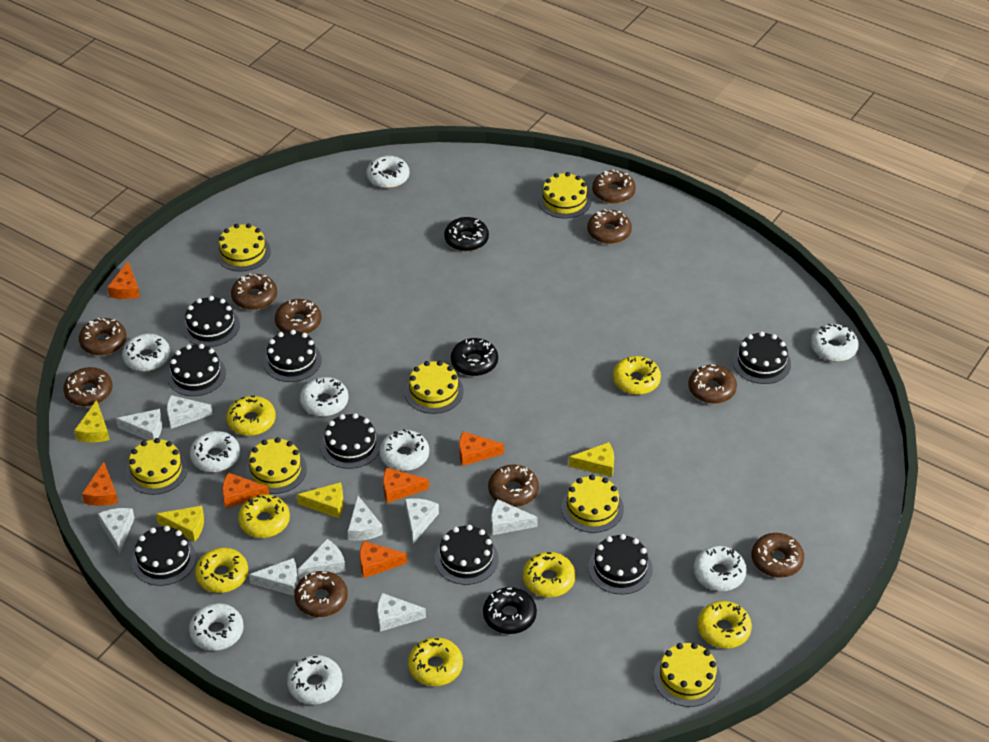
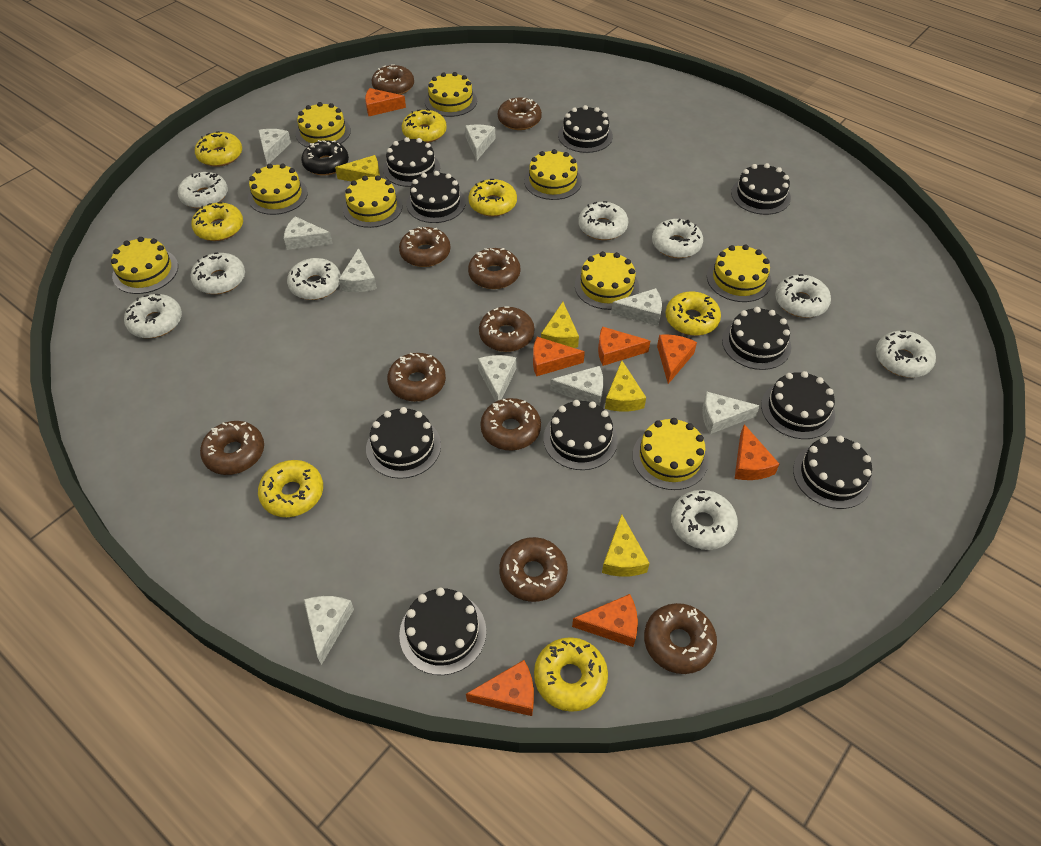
black cake: 8 -> 10
black donut: 3 -> 1
orange cheese: 6 -> 7
yellow cake: 7 -> 9

